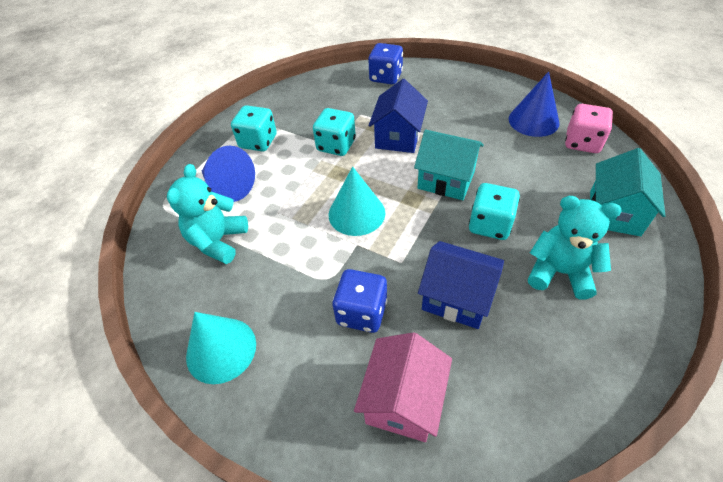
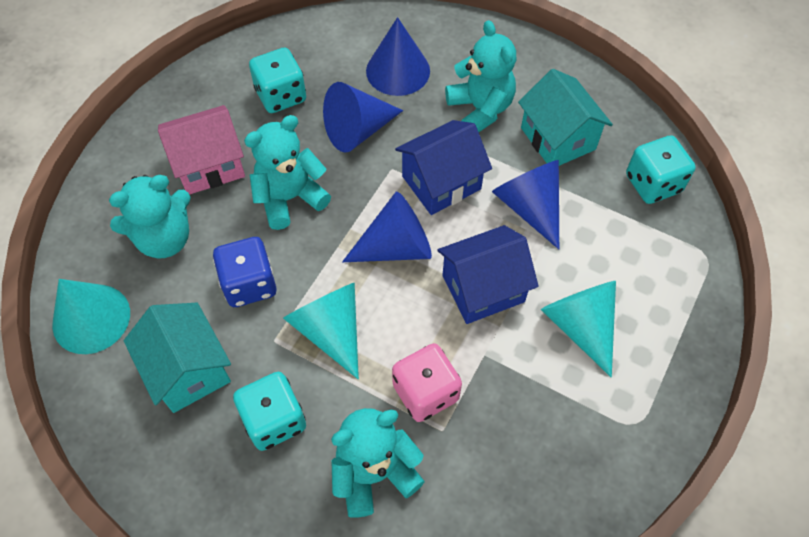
blue cone: 2 -> 4
blue dice: 2 -> 1
turquoise cone: 2 -> 3
turquoise teddy bear: 2 -> 4

